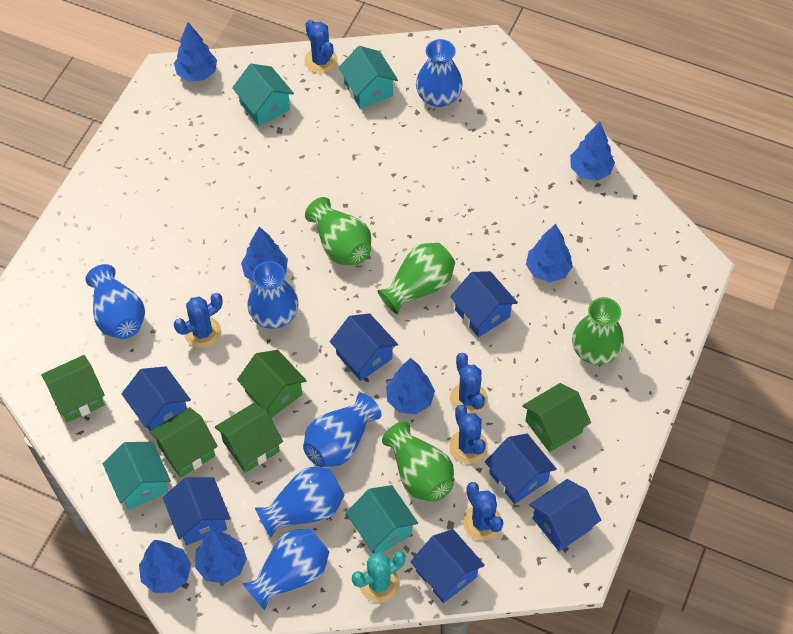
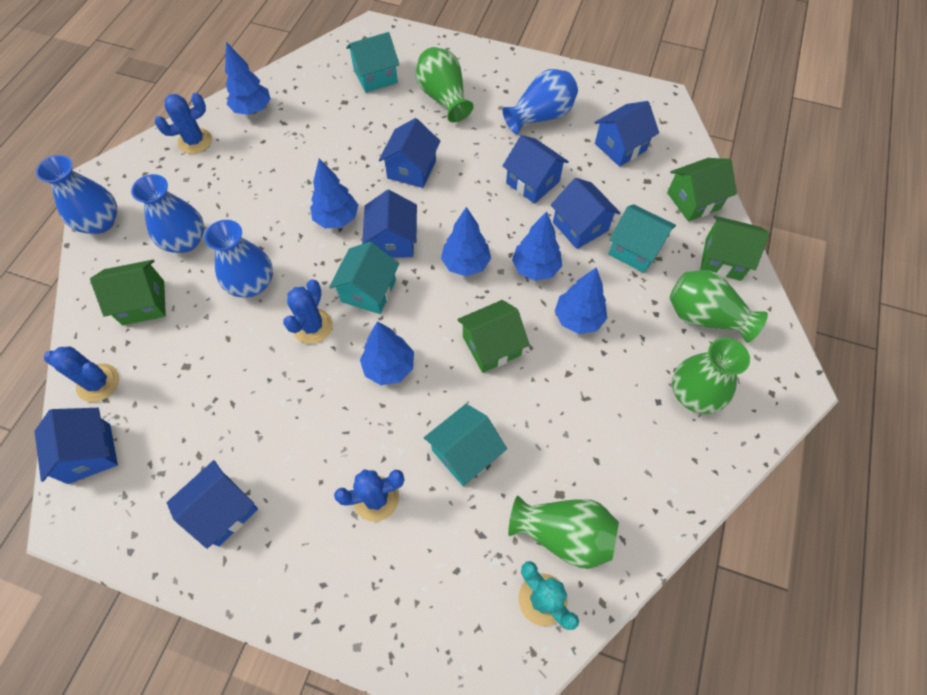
blue cactus: 5 -> 4
blue tree: 7 -> 6
blue vase: 6 -> 4
green house: 5 -> 4

